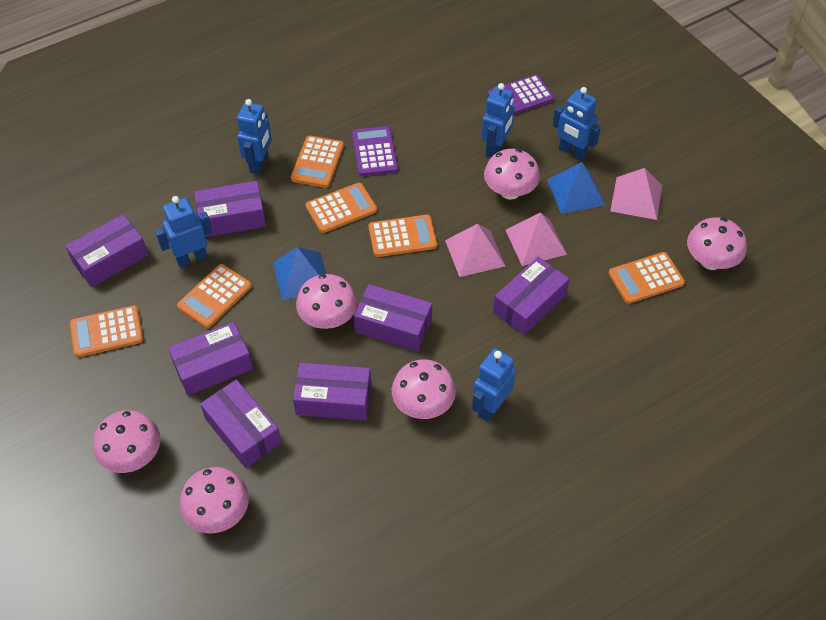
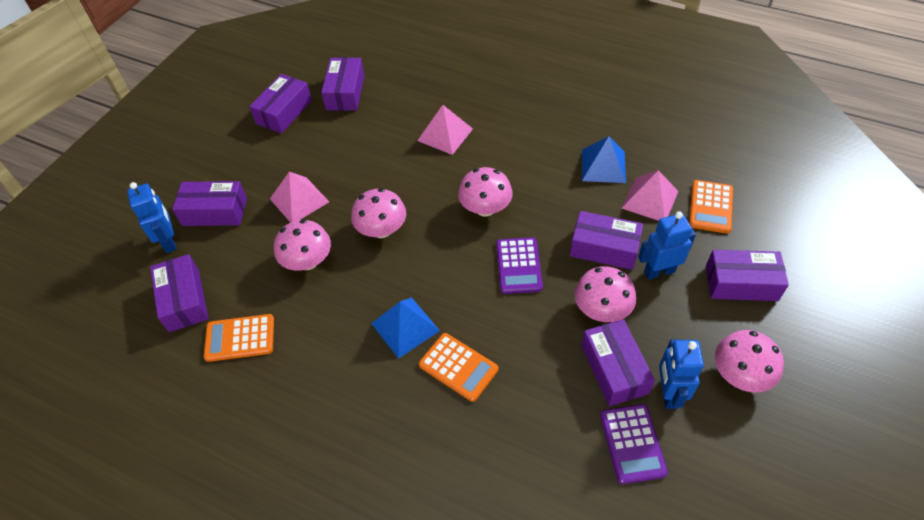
blue robot: 5 -> 3
orange calculator: 6 -> 3
pink mushroom: 6 -> 5

